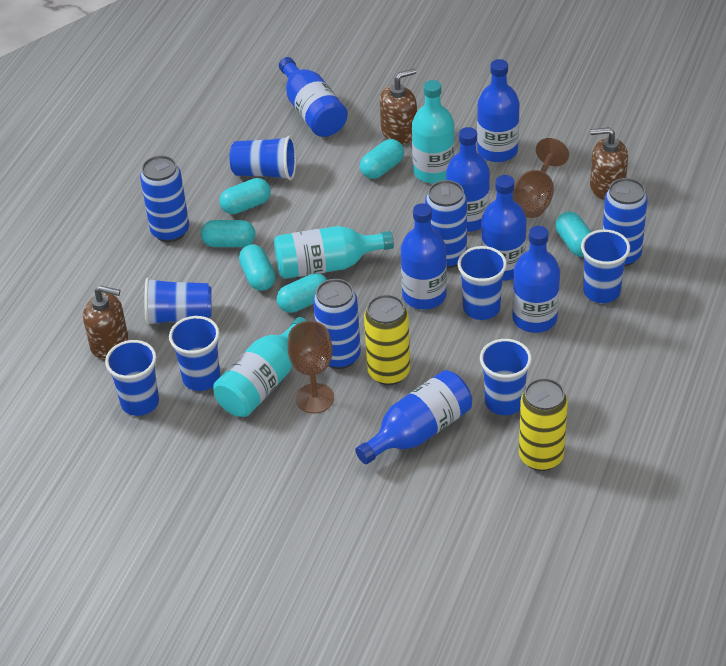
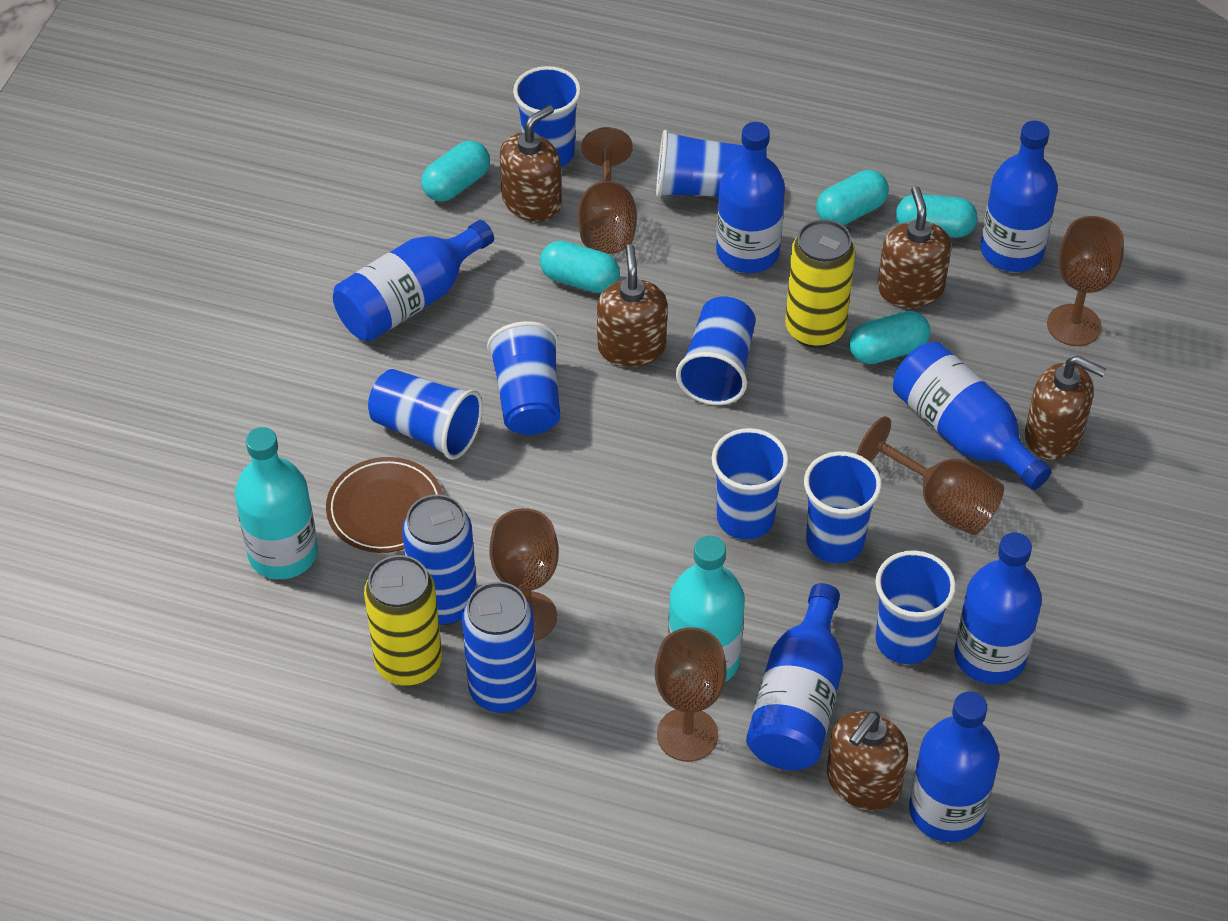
blue can: 4 -> 2
blue cup: 7 -> 8
brown goblet: 2 -> 5
brown plate: 0 -> 1
brown soap dispenser: 3 -> 5
turquoise bottle: 3 -> 2
turquoise capsule: 6 -> 5

